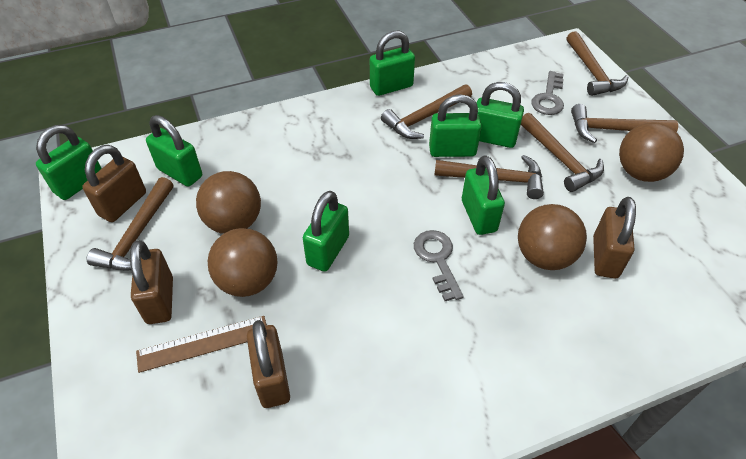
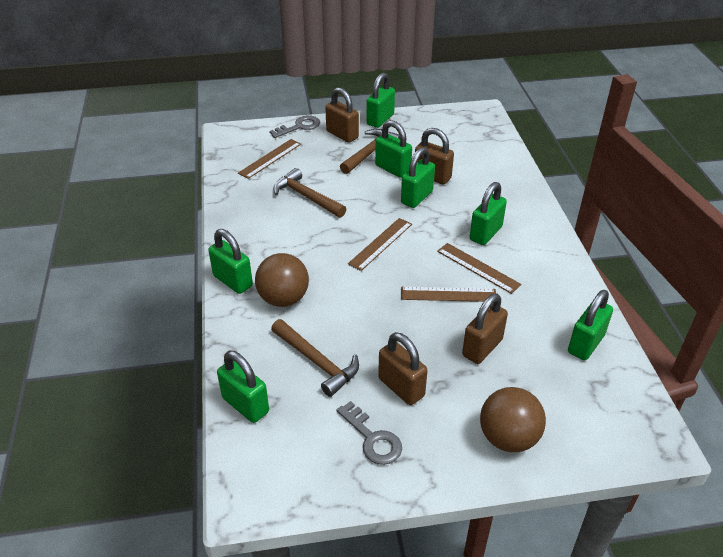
brown ball: 4 -> 2
brown hammer: 6 -> 3
brown ruler: 1 -> 4

